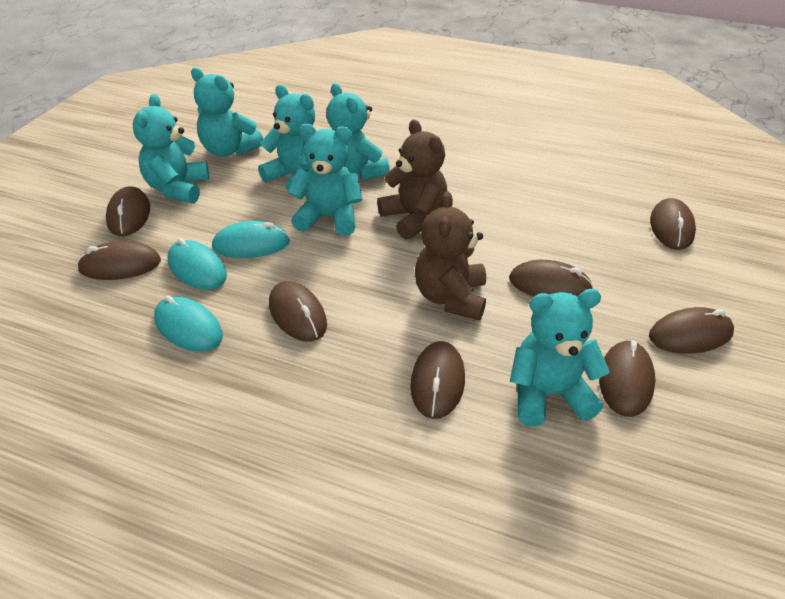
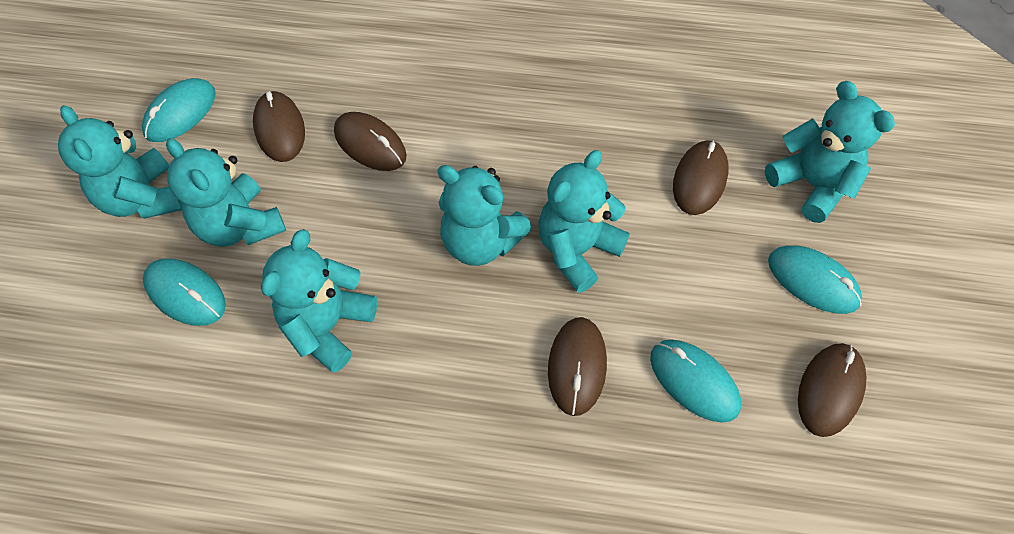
brown mouse: 8 -> 5
brown teddy bear: 2 -> 0
turquoise mouse: 3 -> 4

